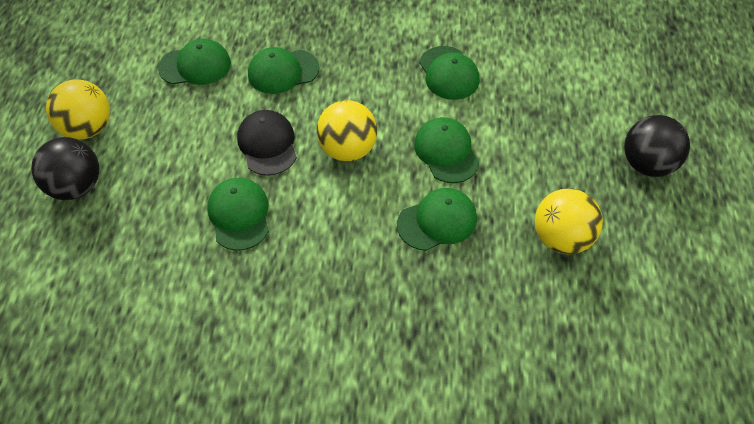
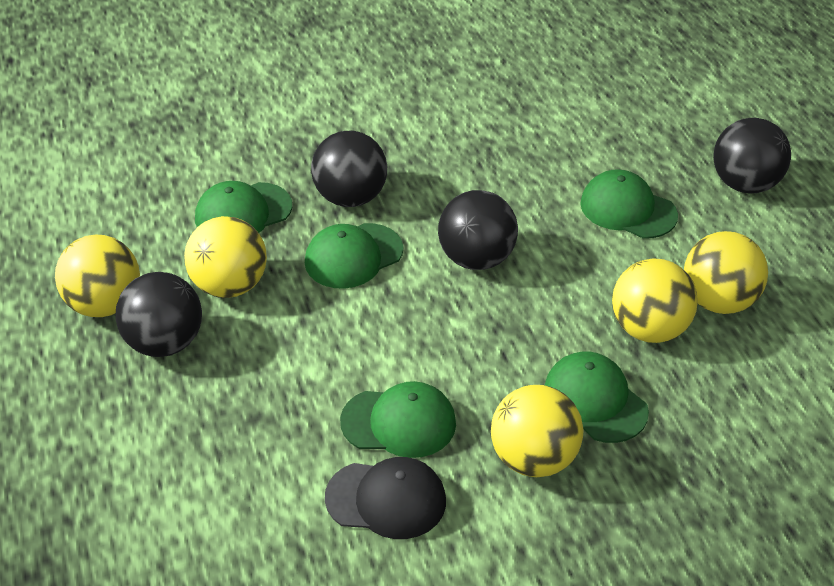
black ball: 2 -> 4
green cap: 6 -> 5
yellow ball: 3 -> 5

